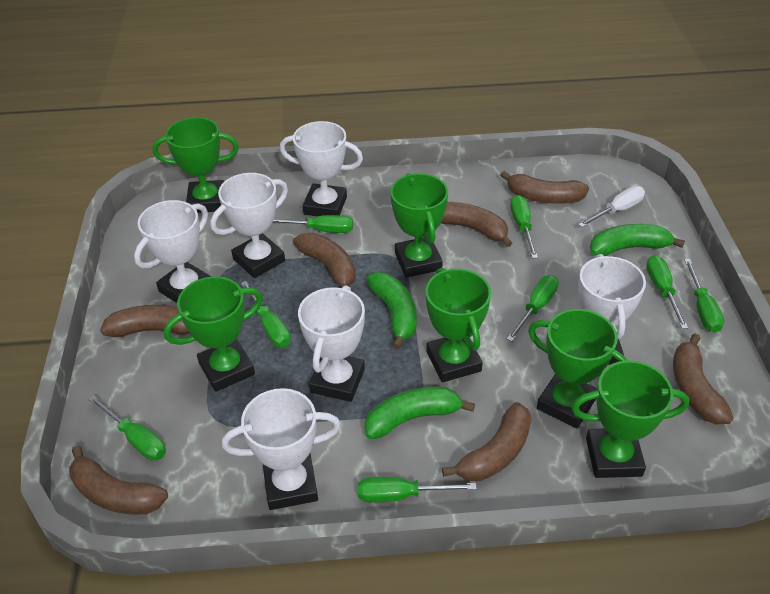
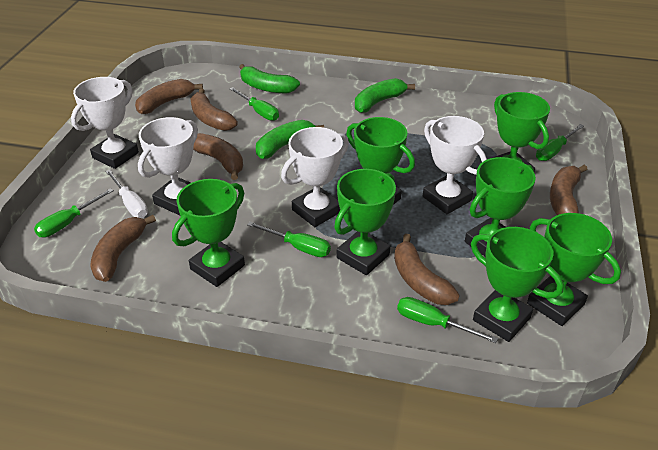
brown banana: 7 -> 6
green screwdriver: 8 -> 5
green trophy: 6 -> 7
white trophy: 6 -> 4

